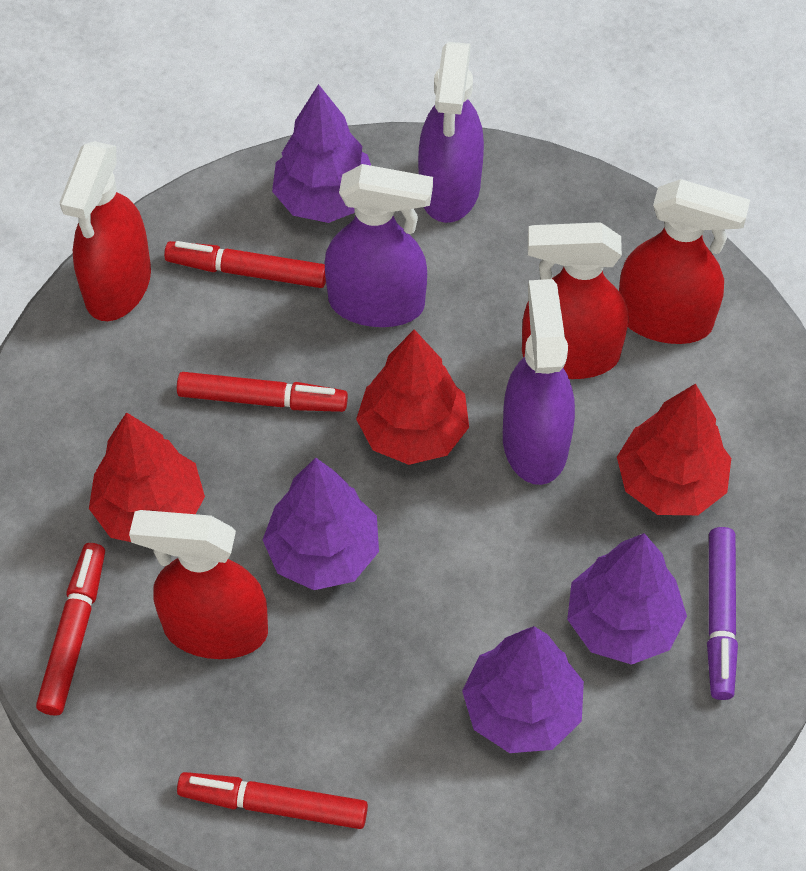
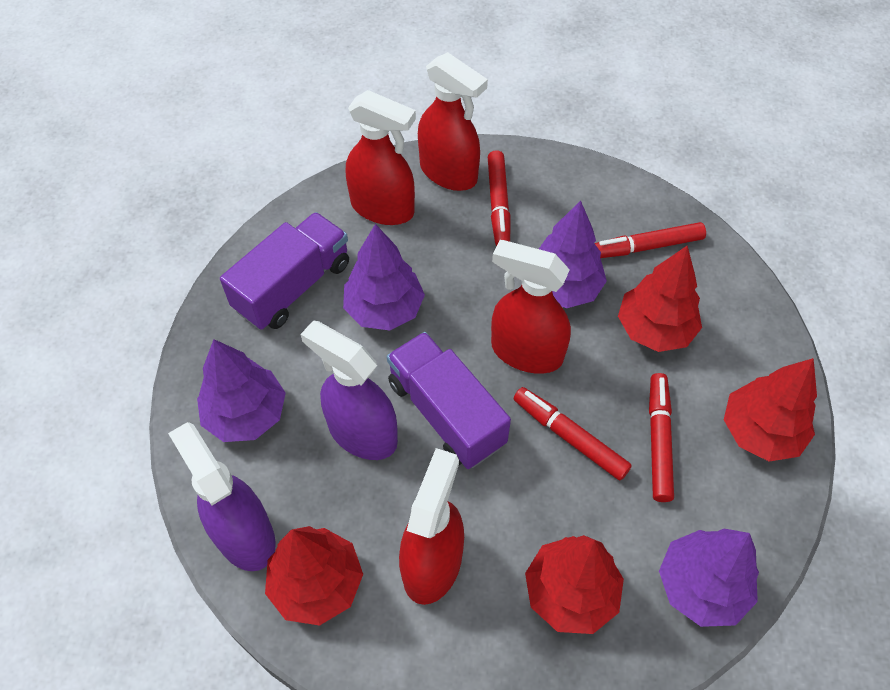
purple marker: 1 -> 0
purple spray bottle: 3 -> 2
purple truck: 0 -> 2
red tree: 3 -> 4

